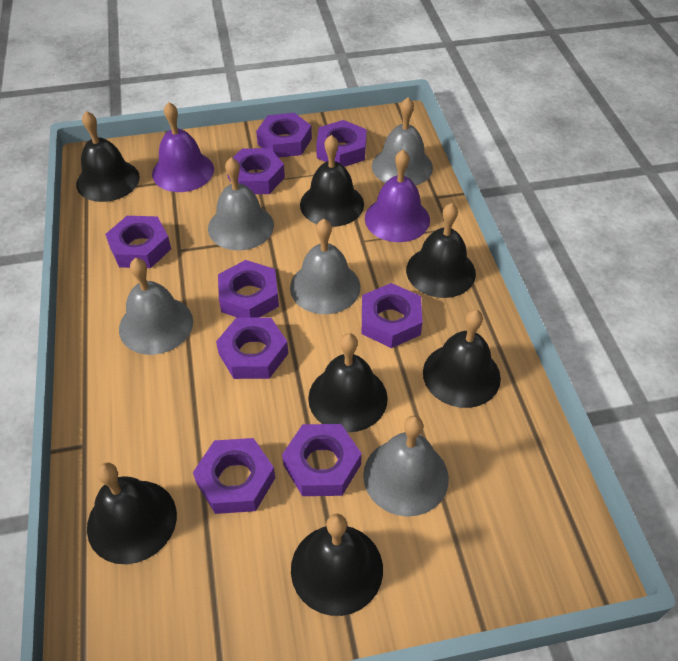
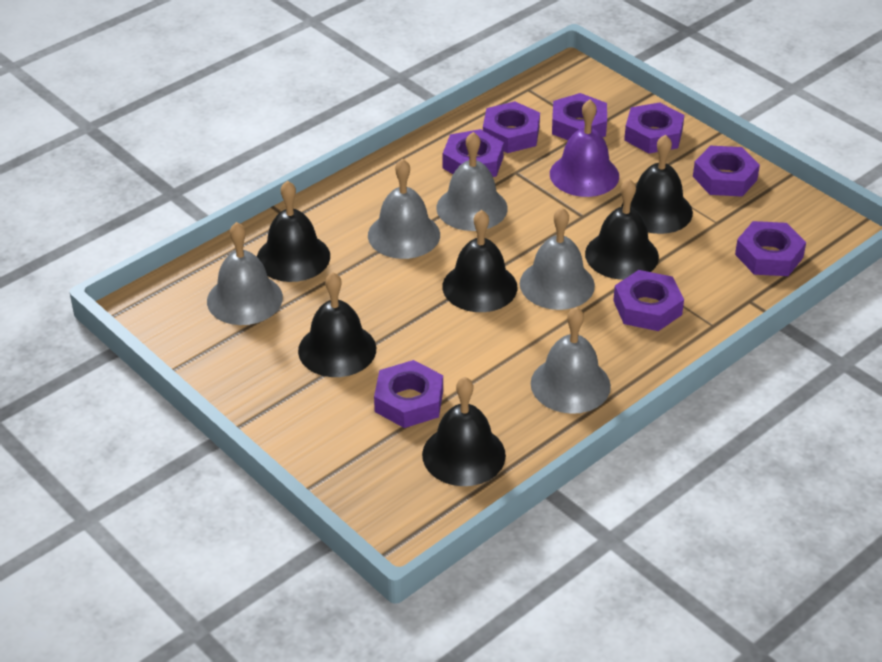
black bell: 7 -> 6
purple bell: 2 -> 1
purple nut: 9 -> 8

